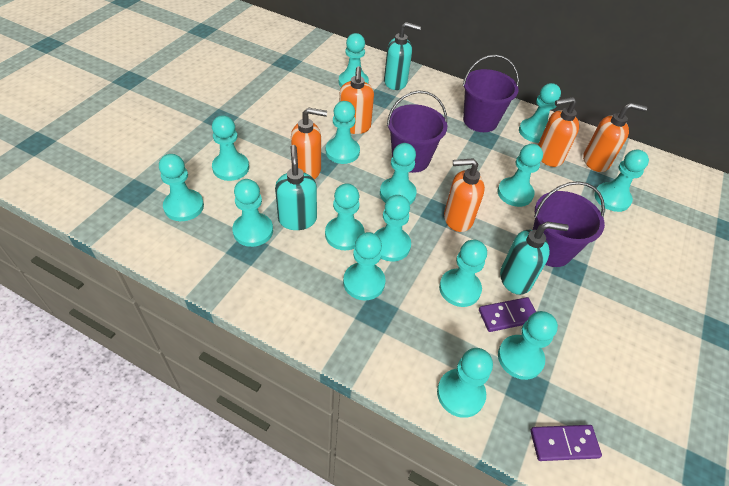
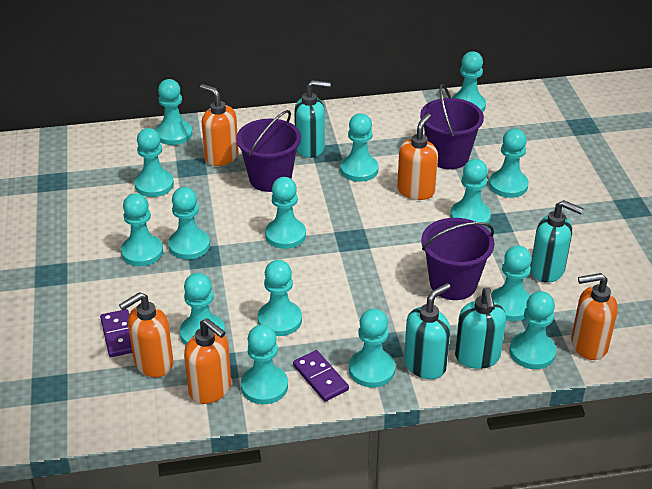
turquoise soap dispenser: 3 -> 4

